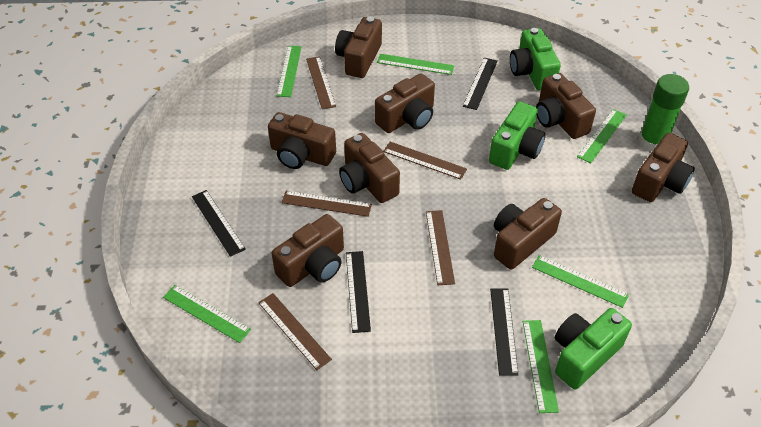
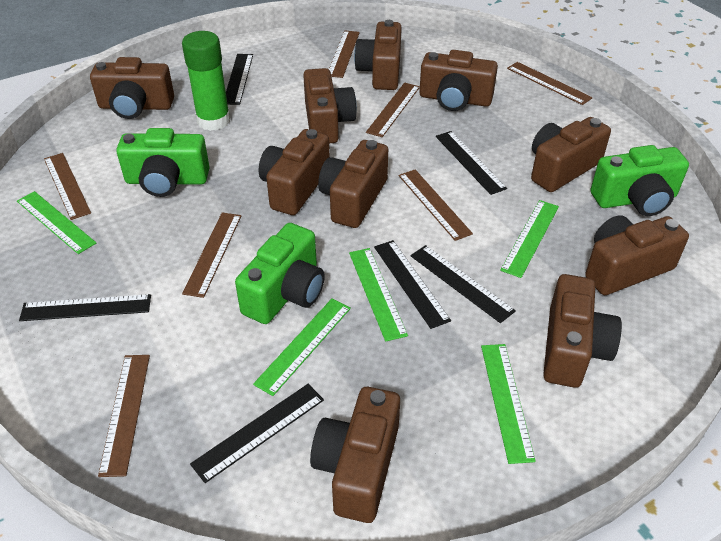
black ruler: 4 -> 6
brown camera: 8 -> 10
brown ruler: 5 -> 7
green ruler: 6 -> 5

